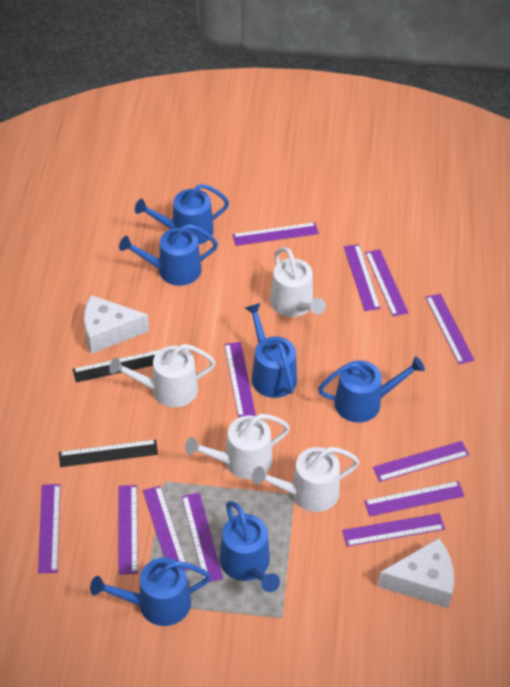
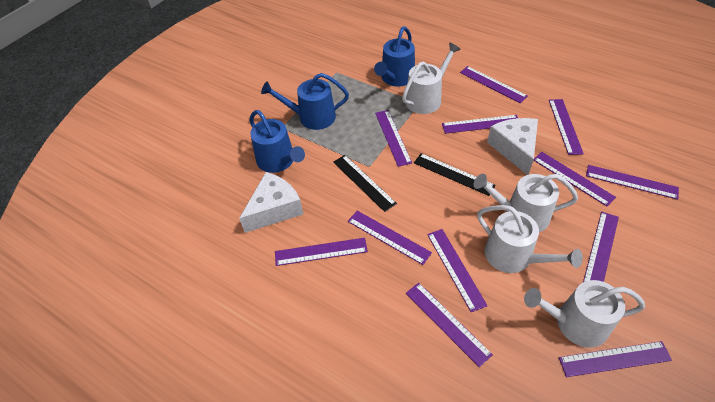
blue watering can: 6 -> 3

